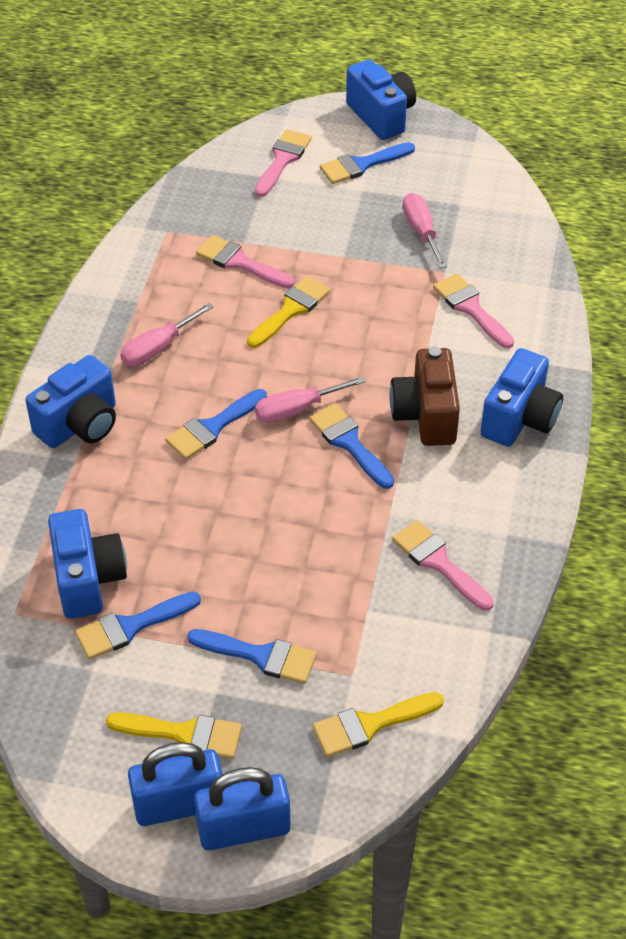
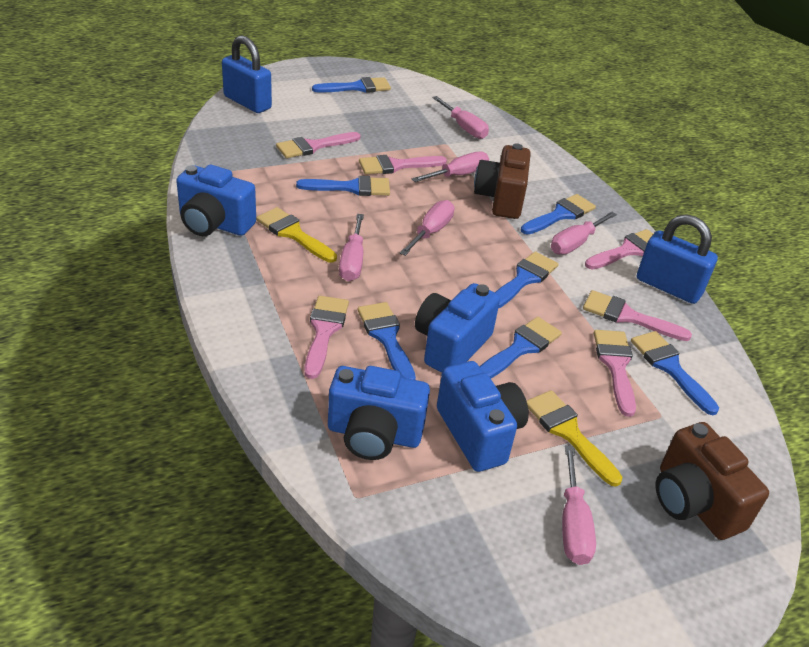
blue brush: 5 -> 7
brown camera: 1 -> 2
pink brush: 4 -> 6
pink screwdriver: 3 -> 6
yellow brush: 3 -> 2

